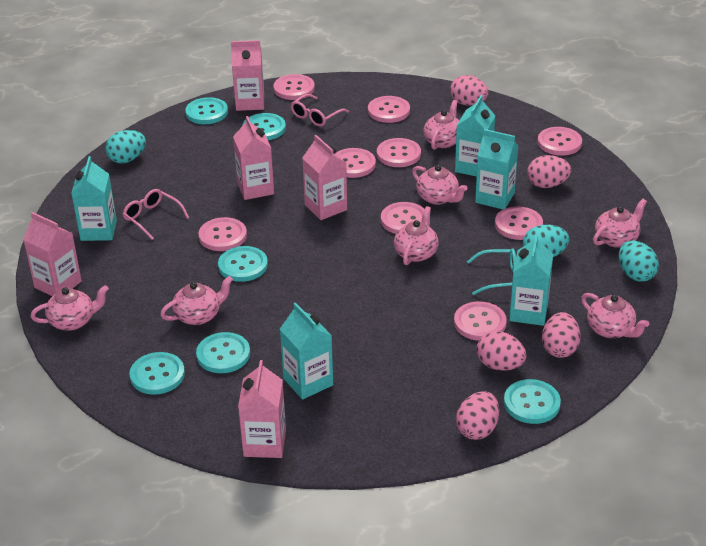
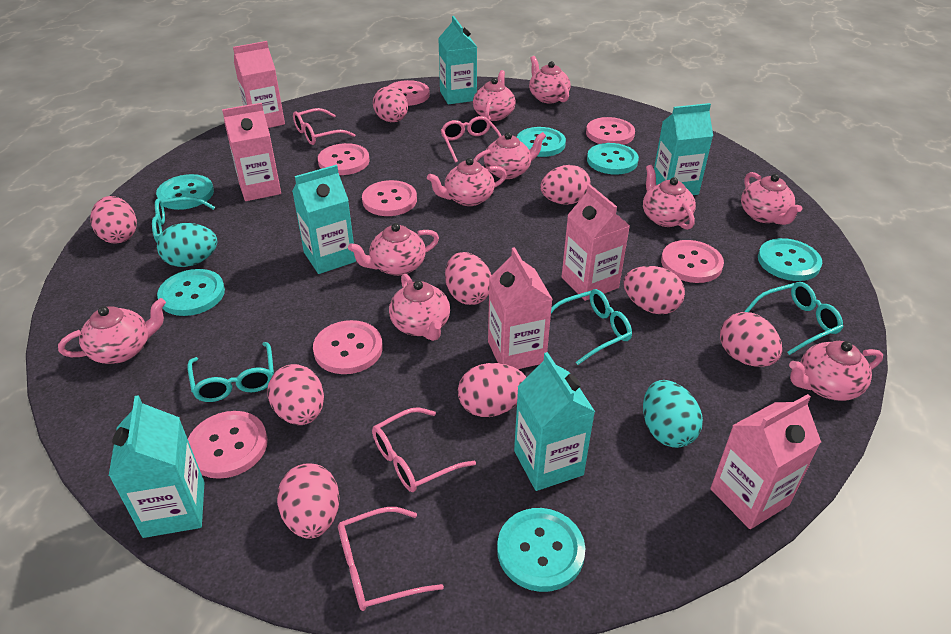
pink button: 9 -> 7
pink egg: 5 -> 9
pink glasses: 2 -> 4
pink teapot: 7 -> 10
turquoise egg: 3 -> 2
turquoise glasses: 1 -> 4

